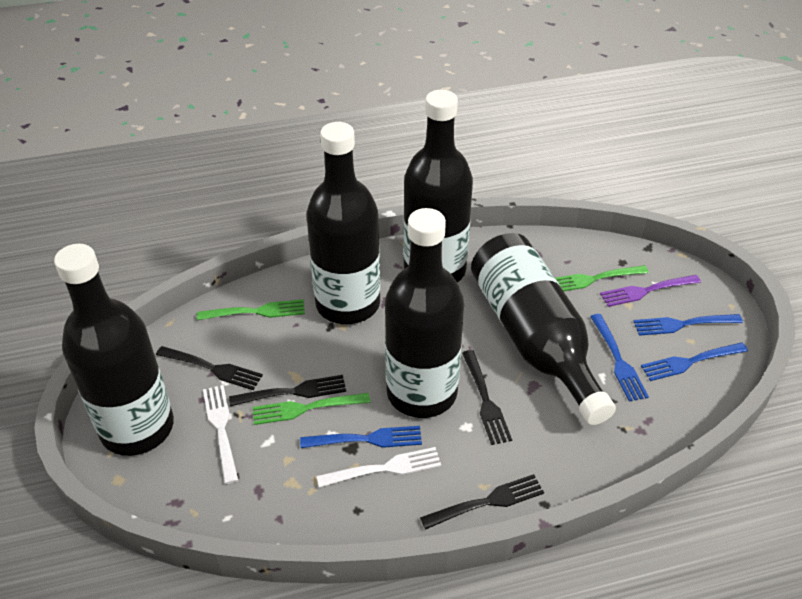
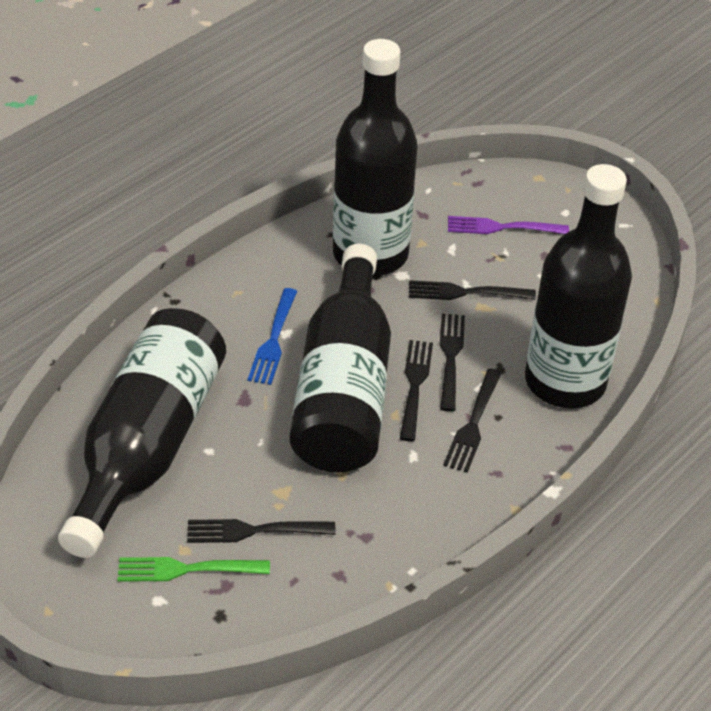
black bottle: 5 -> 4
black fork: 4 -> 5
blue fork: 4 -> 1
green fork: 3 -> 1
white fork: 2 -> 0

